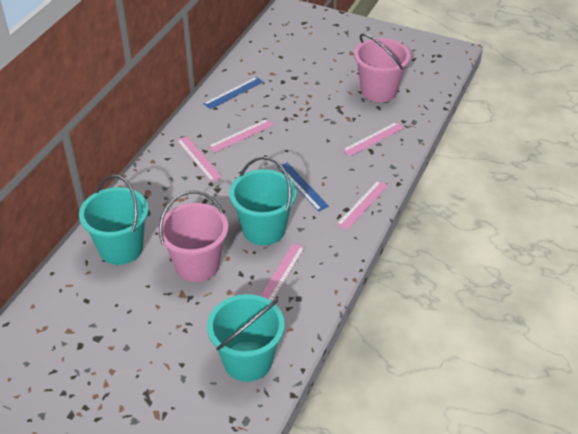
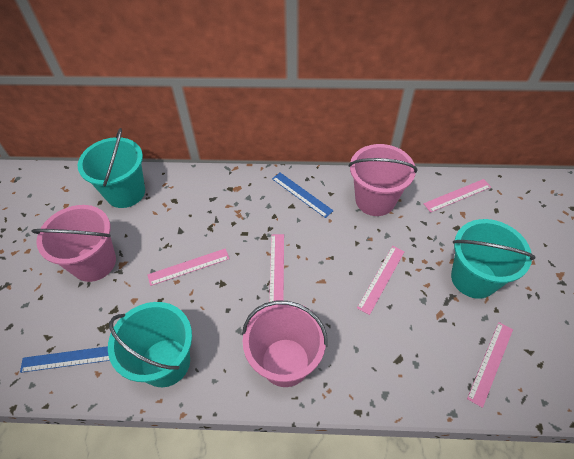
pink bucket: 2 -> 3

